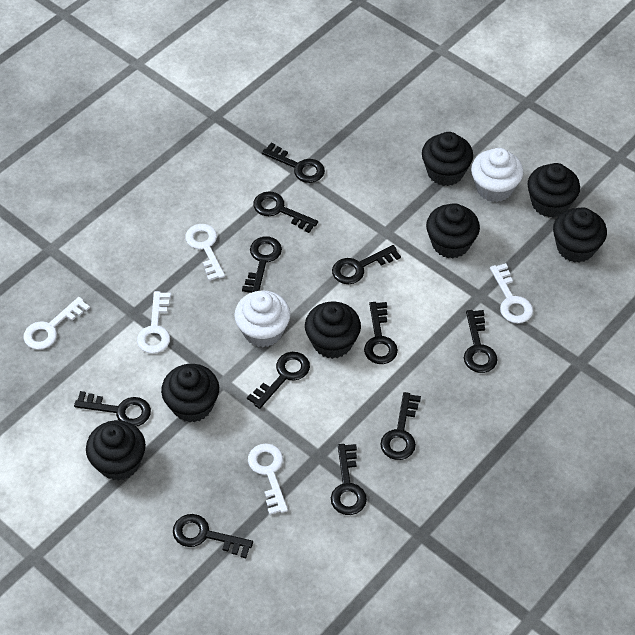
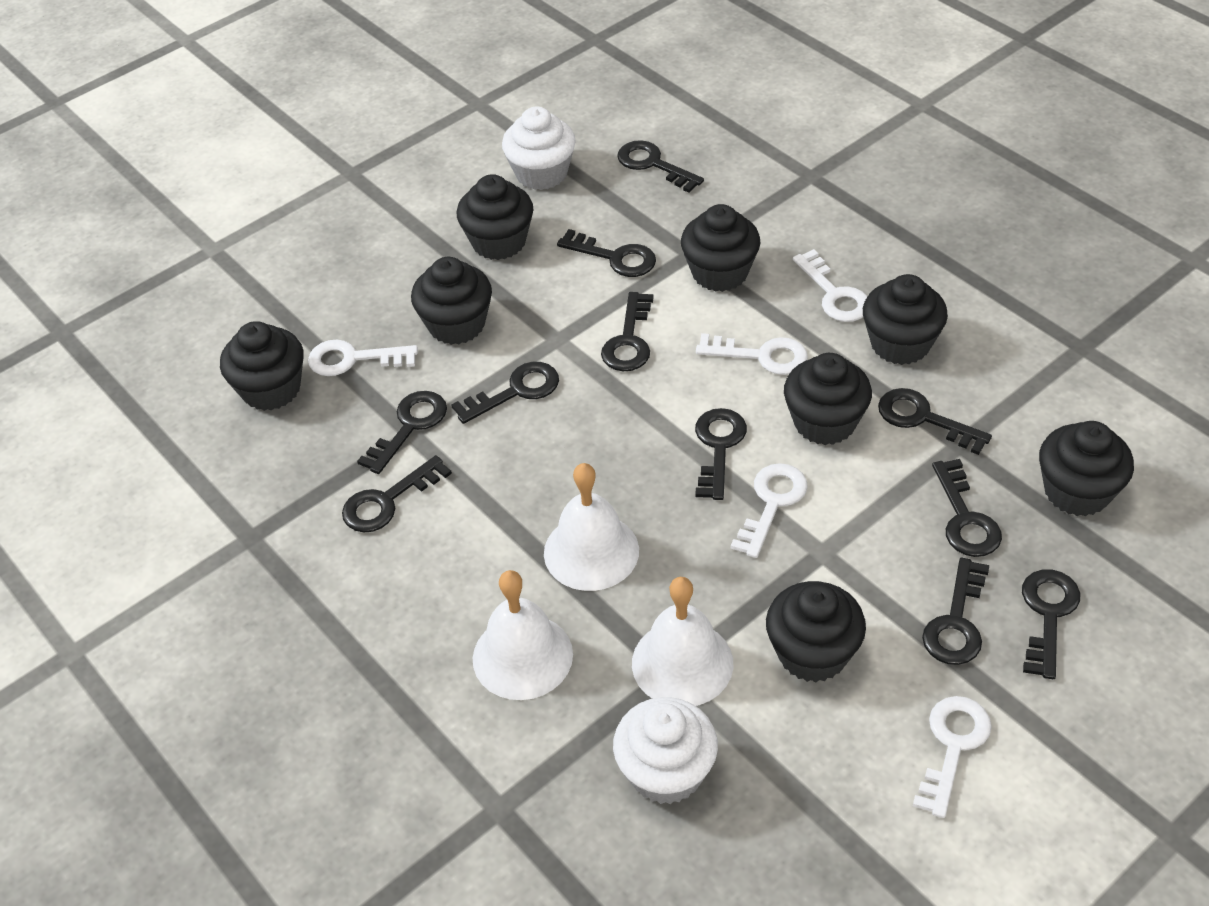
black cupcake: 7 -> 8
white bell: 0 -> 3

